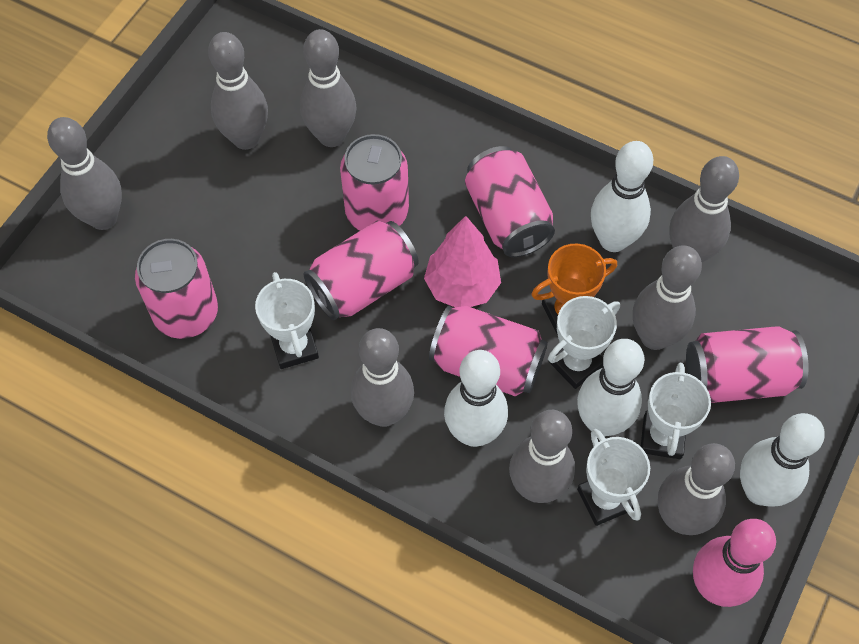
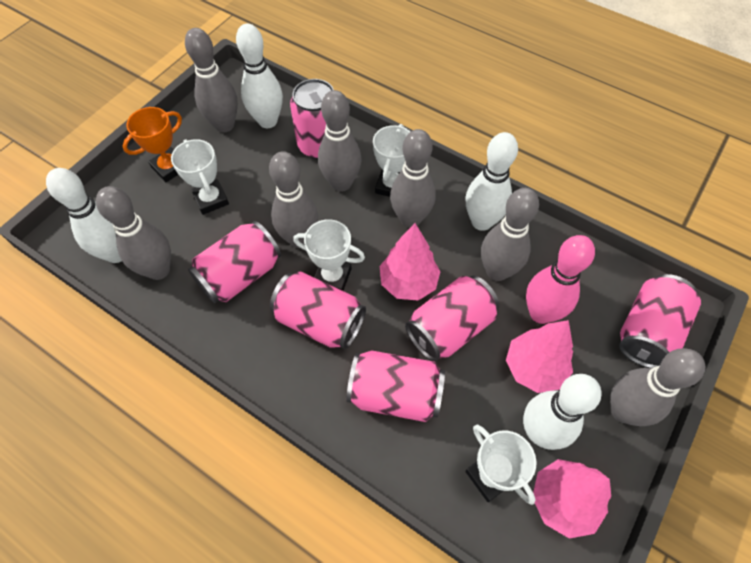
grey bowling pin: 8 -> 7
pink tree: 1 -> 3

